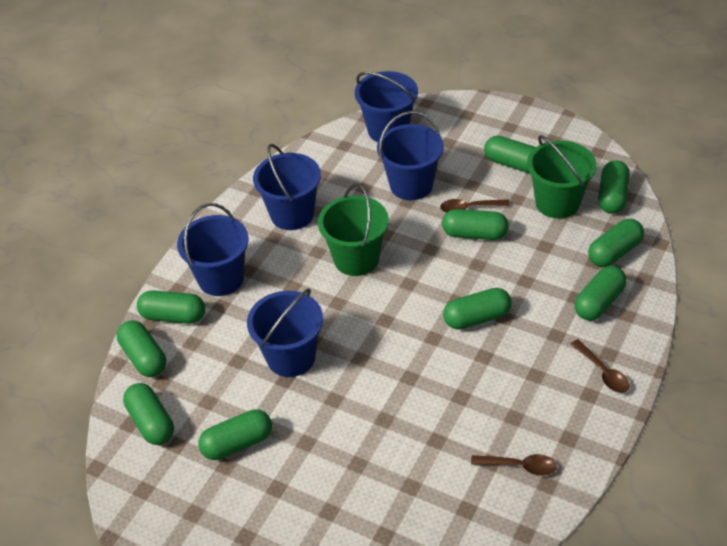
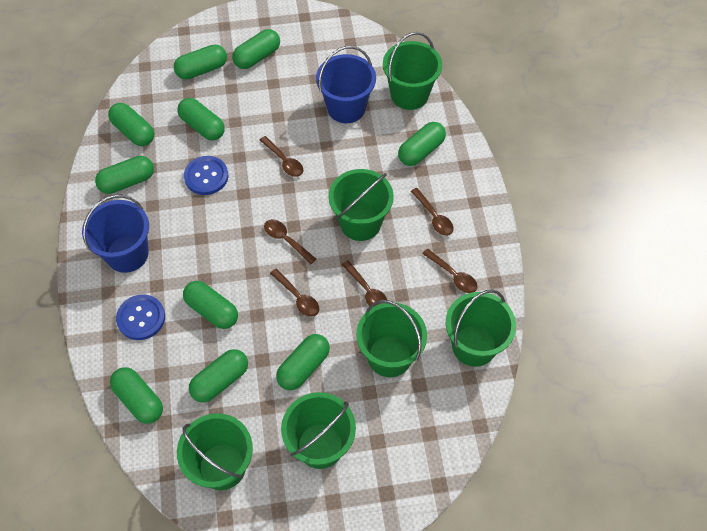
blue bucket: 5 -> 2
blue button: 0 -> 2
brown spoon: 3 -> 6
green bucket: 2 -> 6

